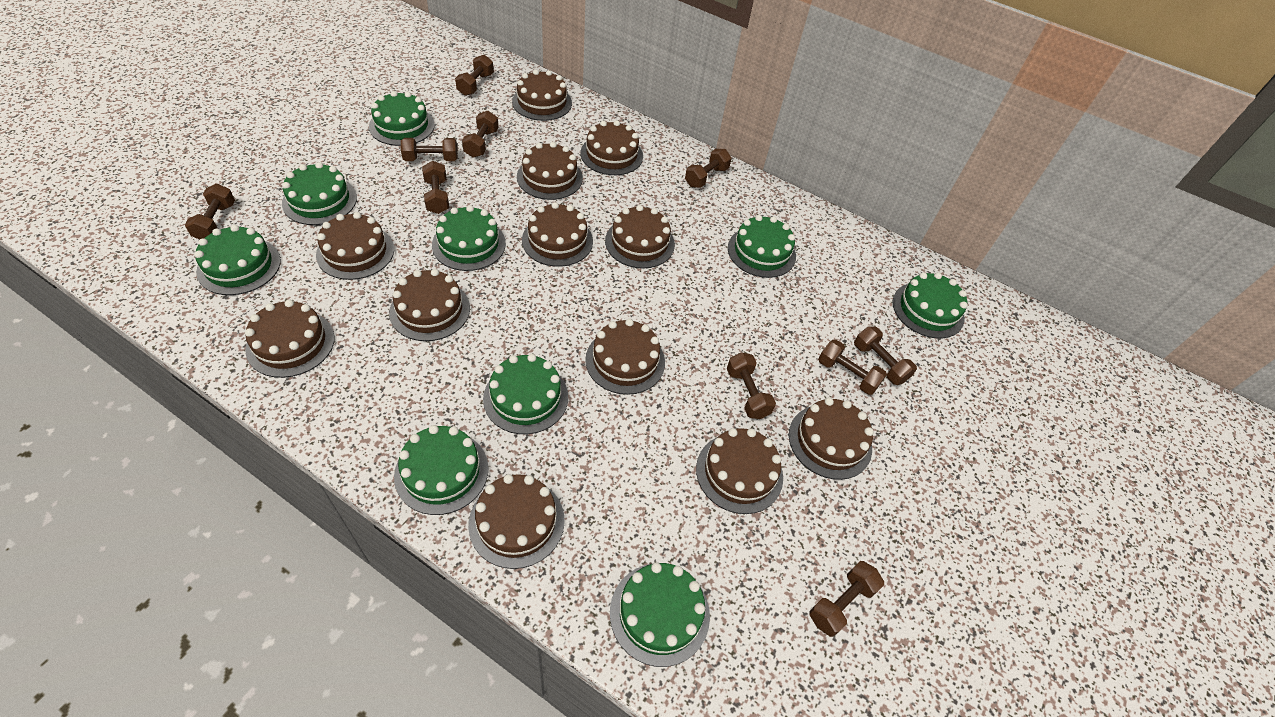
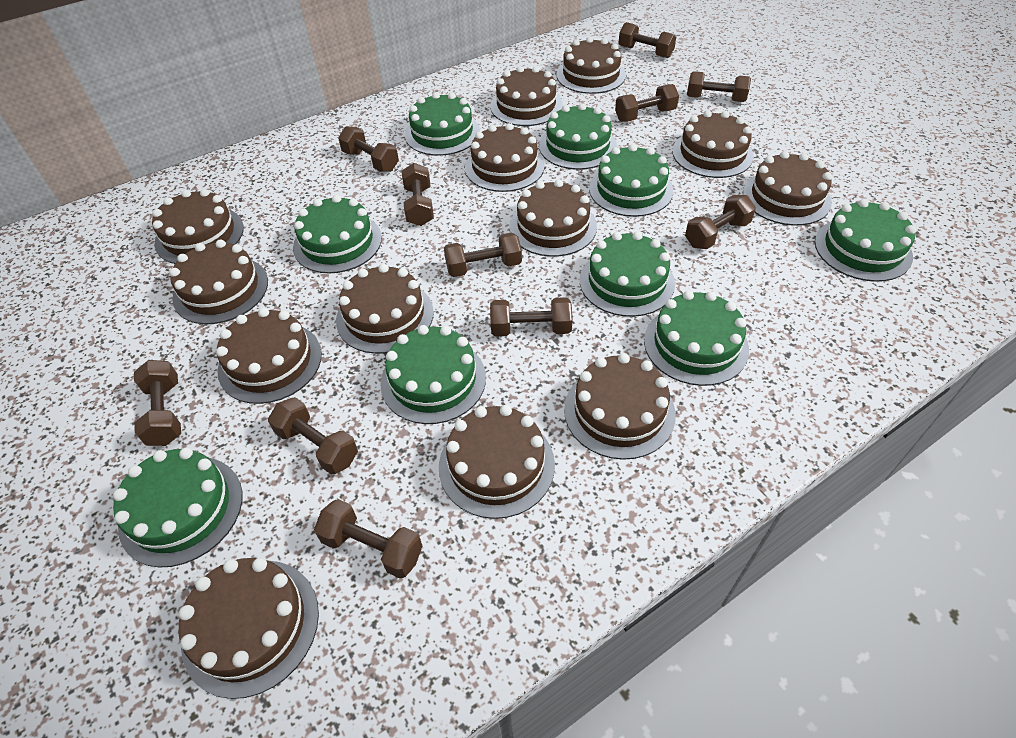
brown cake: 12 -> 13
brown dumbbell: 10 -> 11

